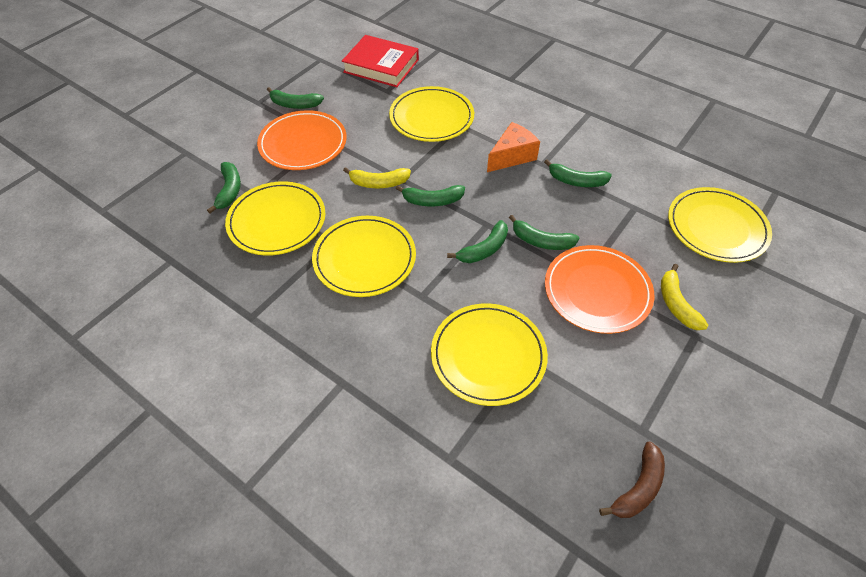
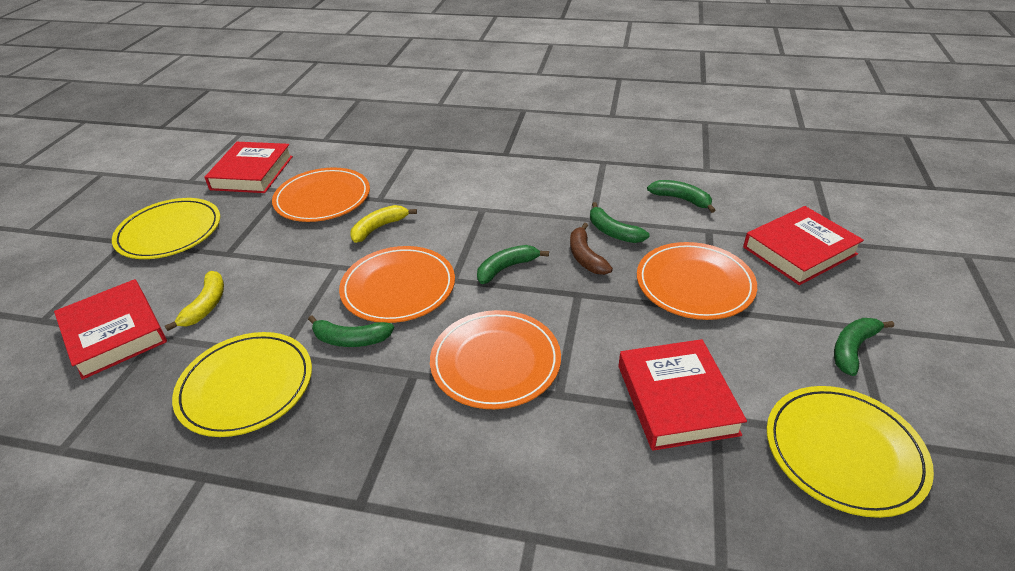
green banana: 6 -> 5
orange cheese: 1 -> 0
orange plate: 2 -> 4
red book: 1 -> 4
yellow plate: 5 -> 3

